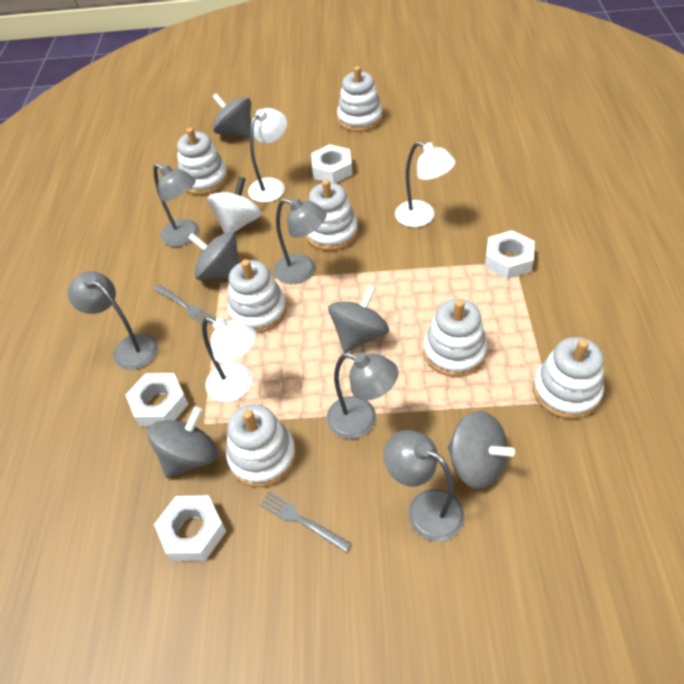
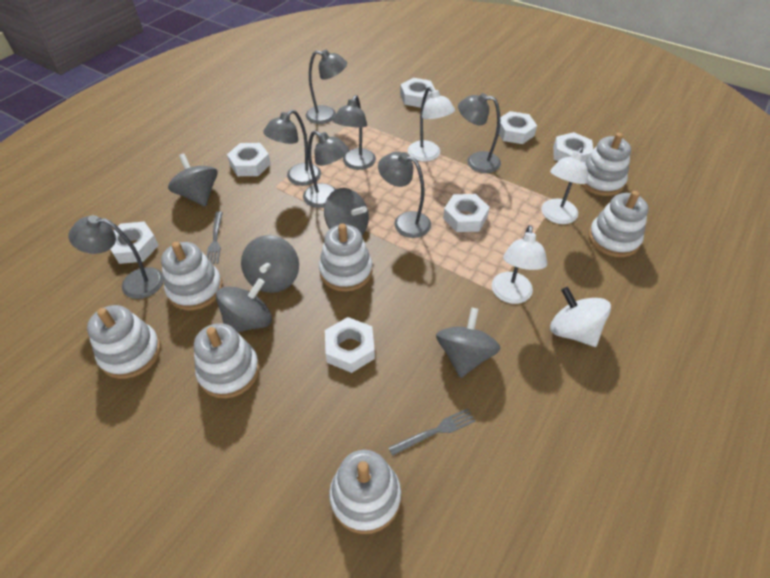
grey lamp: 5 -> 7
white nut: 4 -> 7

